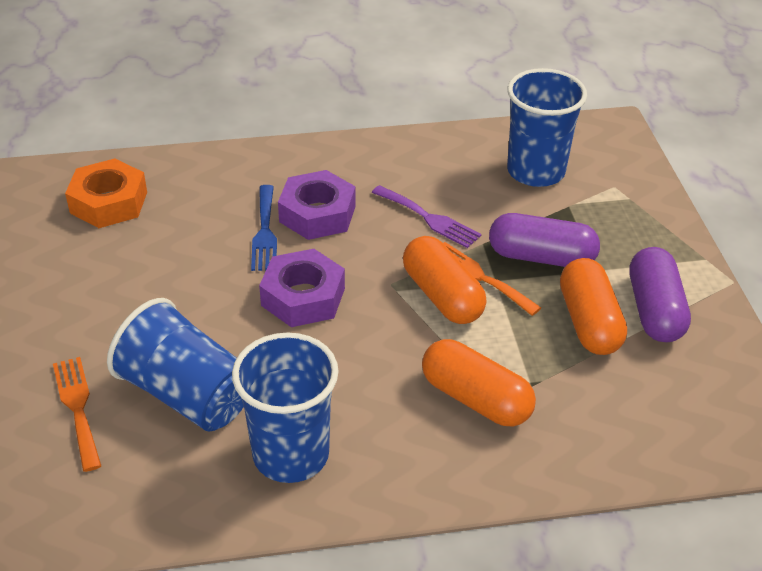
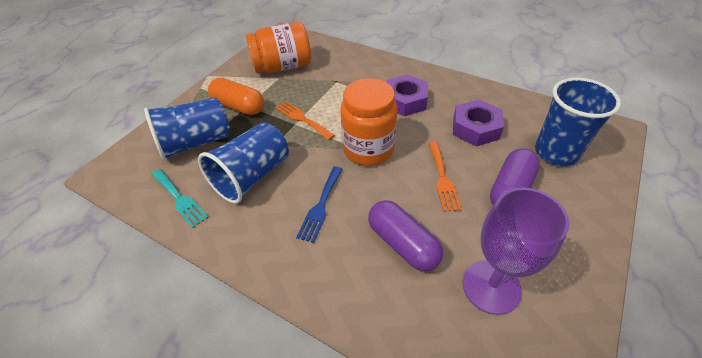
orange capsule: 3 -> 1
orange jar: 0 -> 2
orange nut: 1 -> 0
purple fork: 1 -> 0
purple goblet: 0 -> 1
turquoise fork: 0 -> 1

